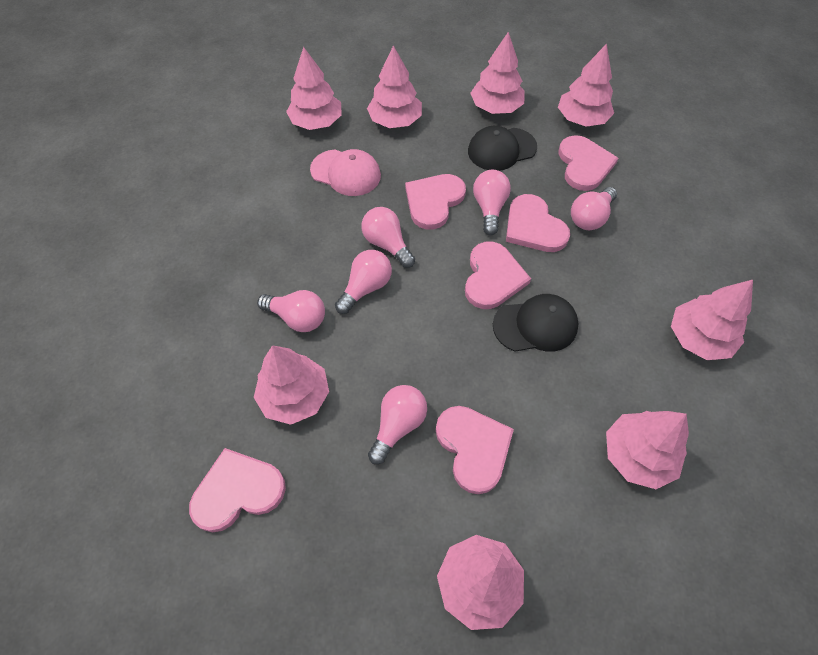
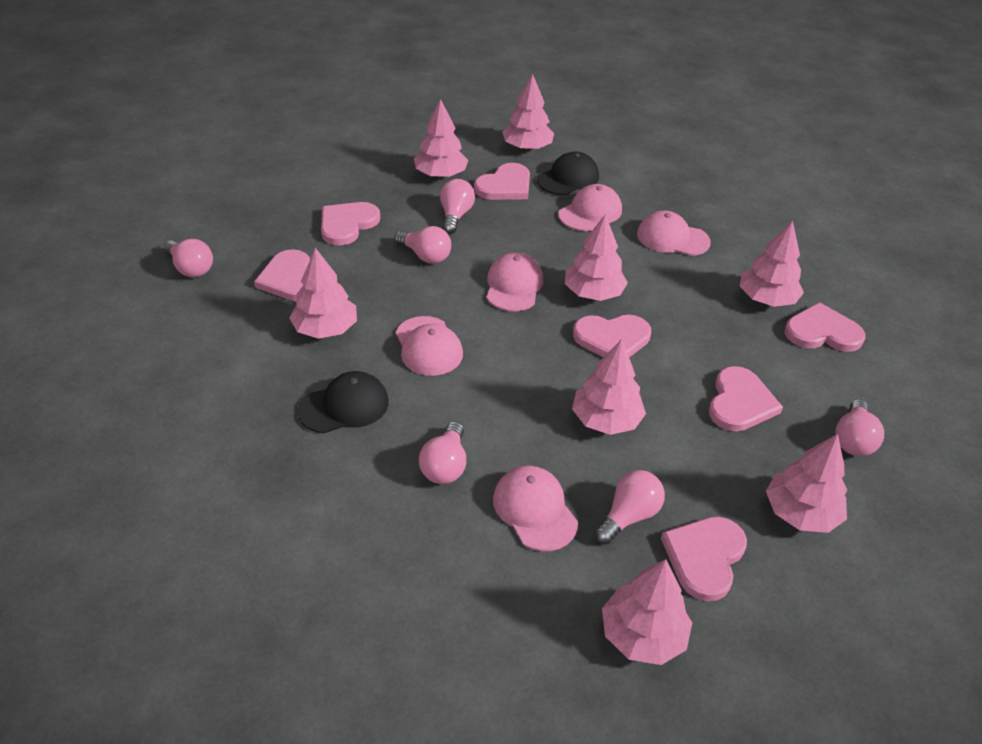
pink cap: 1 -> 5
pink heart: 6 -> 7

